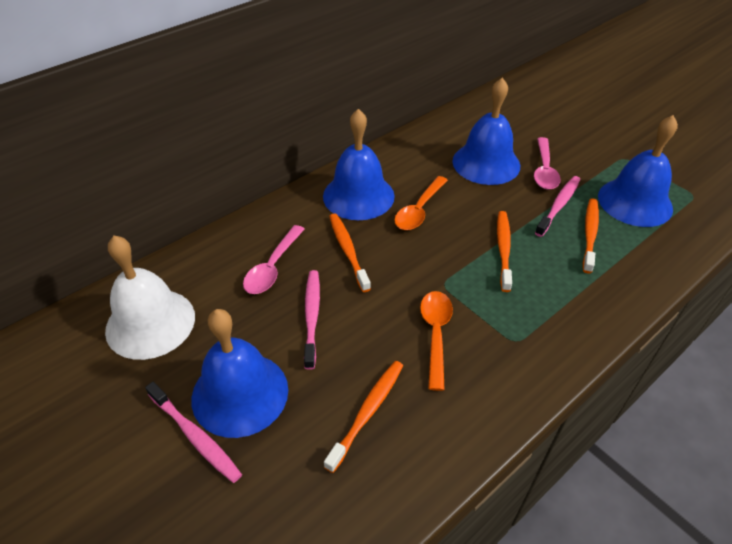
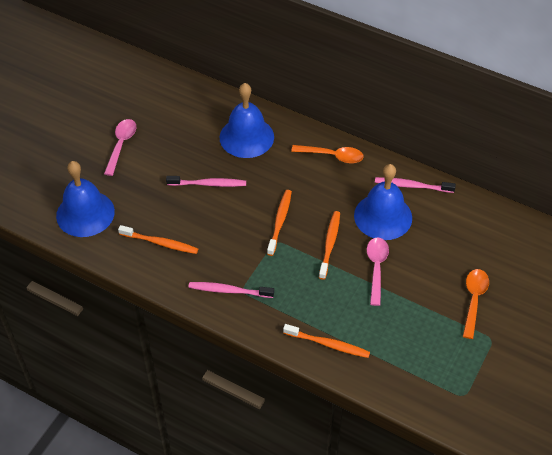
blue bell: 4 -> 3
white bell: 1 -> 0

